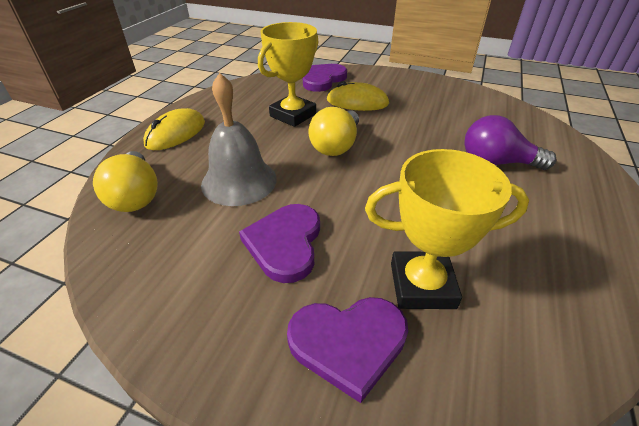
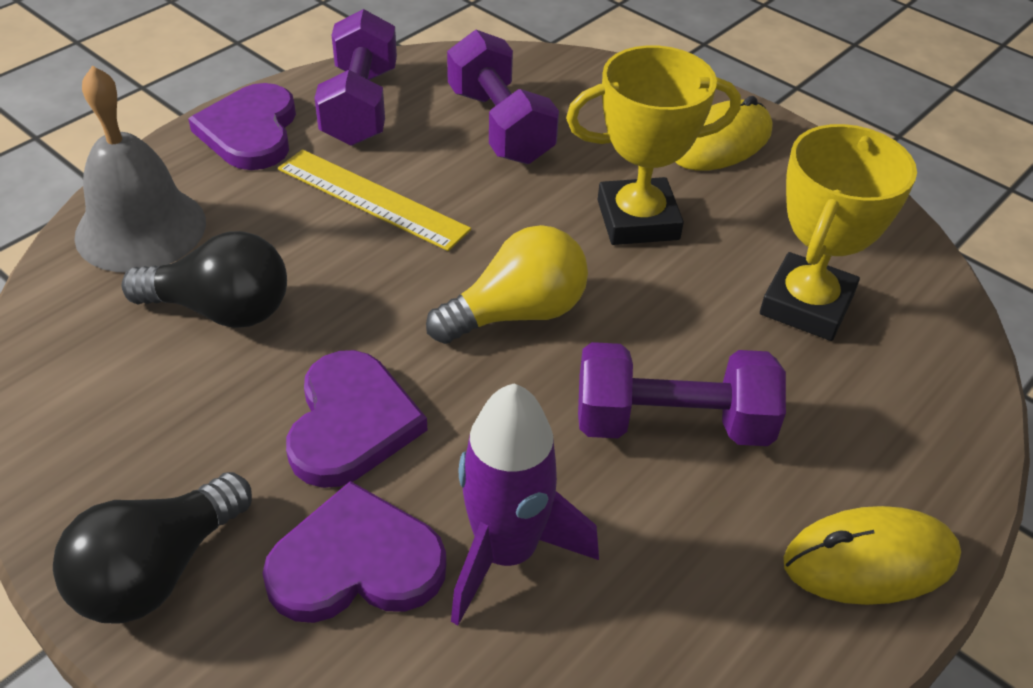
black light bulb: 0 -> 2
purple dumbbell: 0 -> 3
purple light bulb: 1 -> 0
purple rocket: 0 -> 1
yellow light bulb: 2 -> 1
yellow ruler: 0 -> 1

